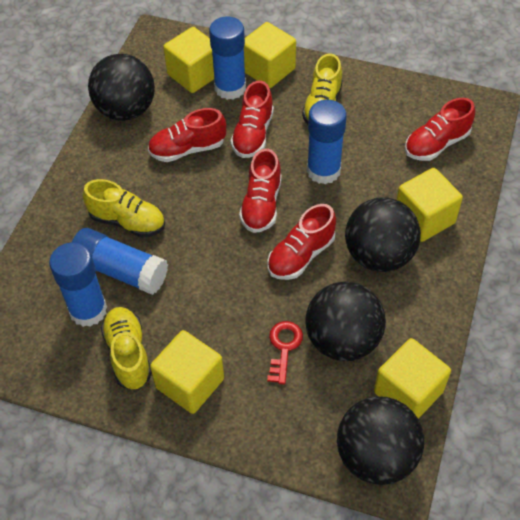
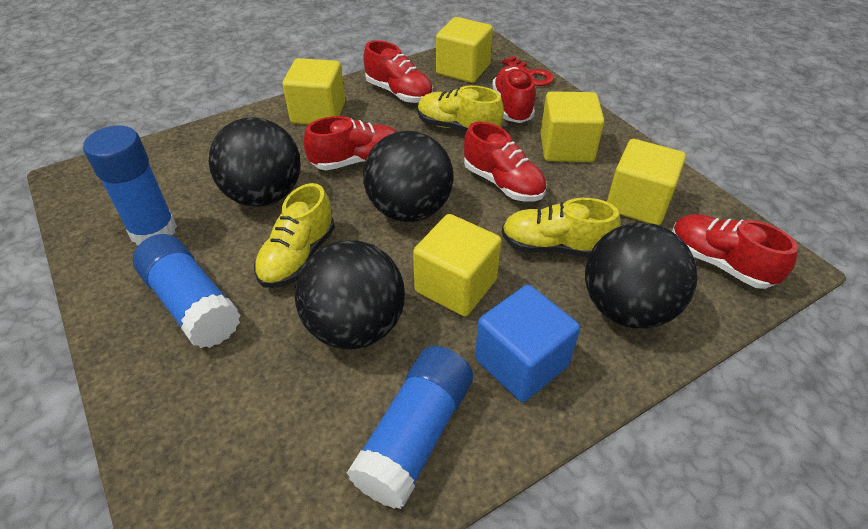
blue cube: 0 -> 1
blue glue stick: 4 -> 3

